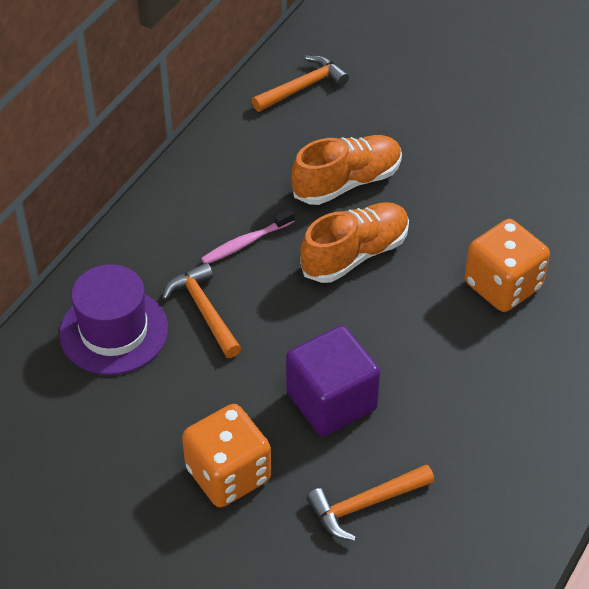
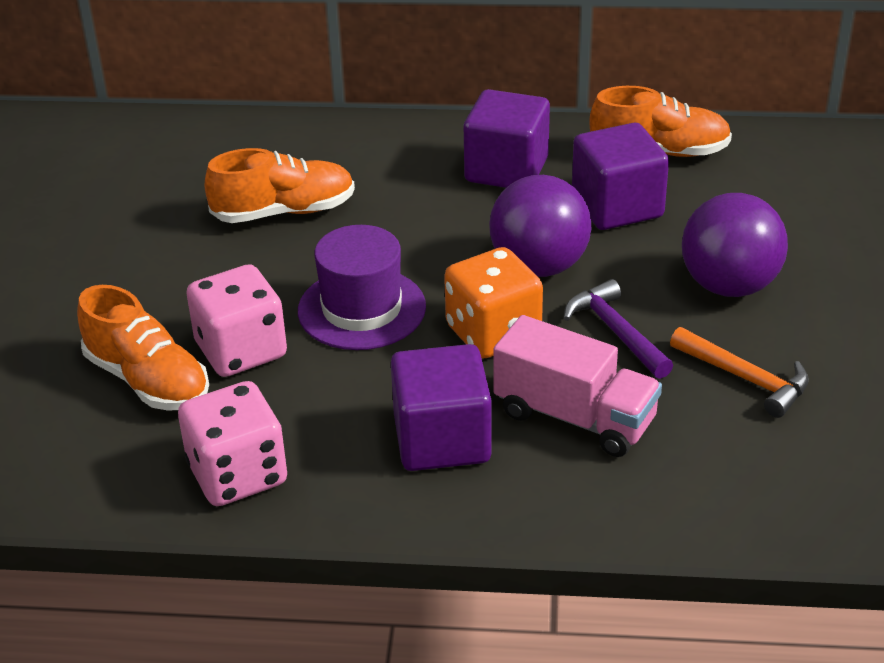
orange dice: 2 -> 1
orange hammer: 3 -> 1
orange shoe: 2 -> 3
pink dice: 0 -> 2
pink toothbrush: 1 -> 0
pink truck: 0 -> 1
purple ball: 0 -> 2
purple cube: 1 -> 3
purple hammer: 0 -> 1

